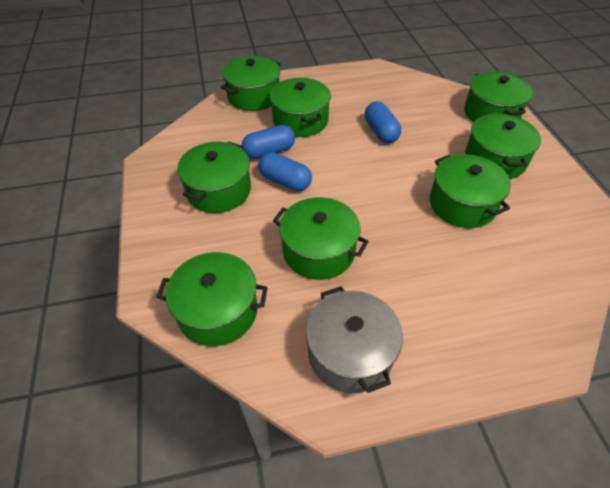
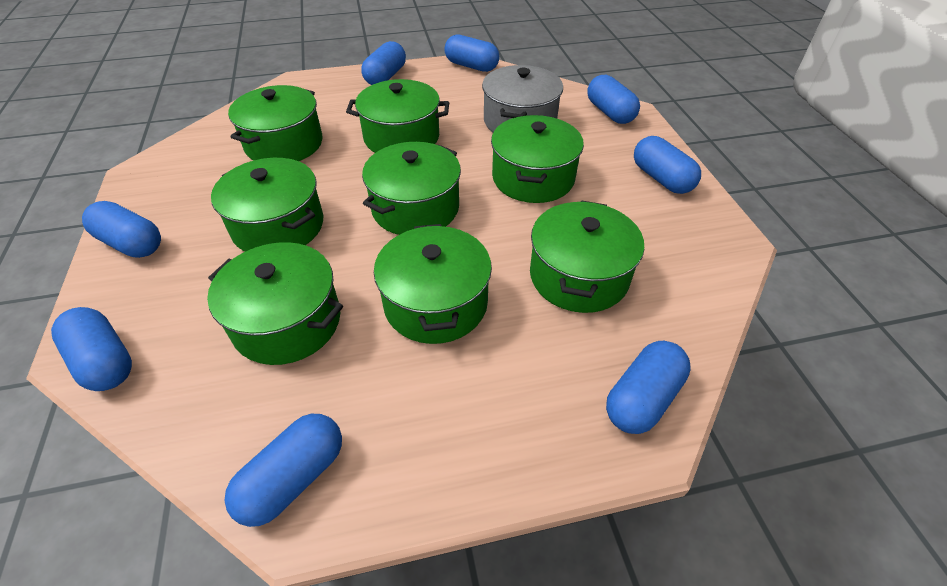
blue capsule: 3 -> 8

